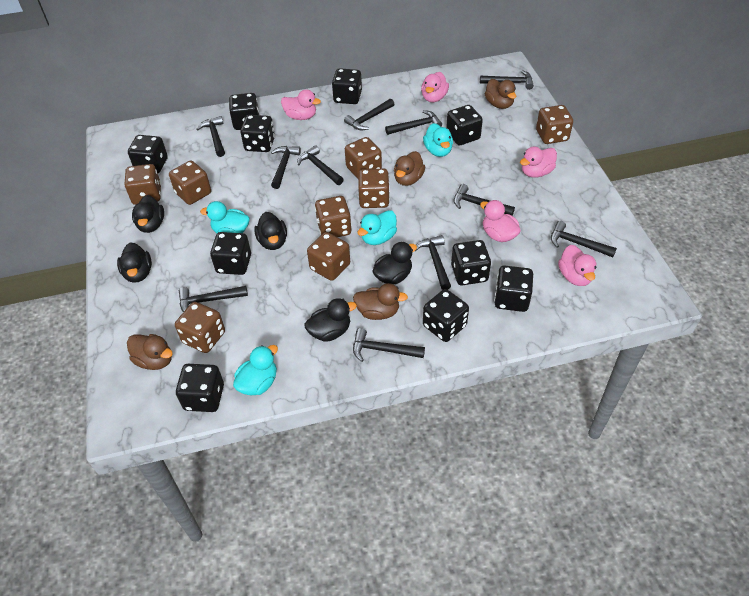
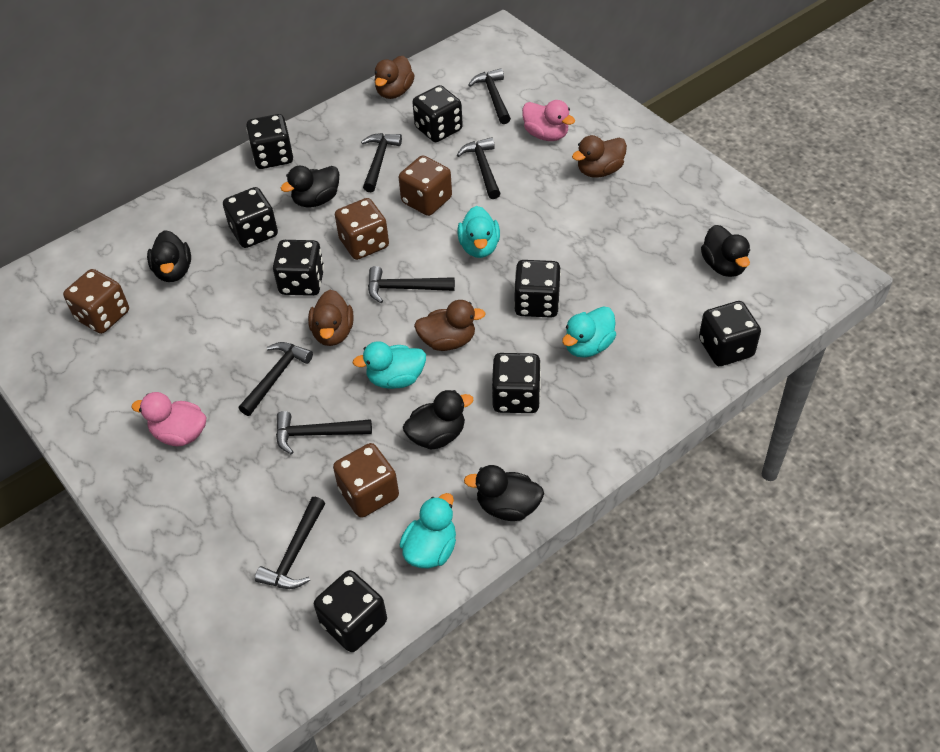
black dice: 10 -> 8
black hammer: 11 -> 7
brown dice: 8 -> 4
pink duck: 5 -> 2

